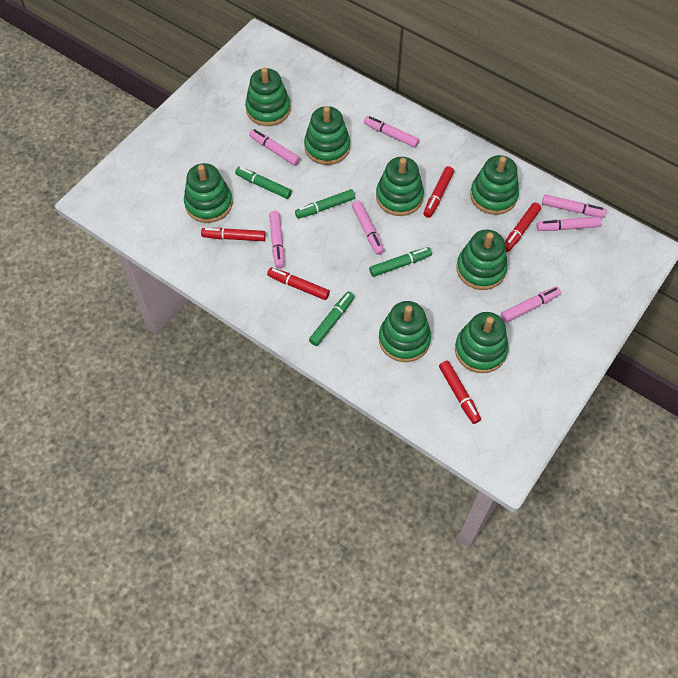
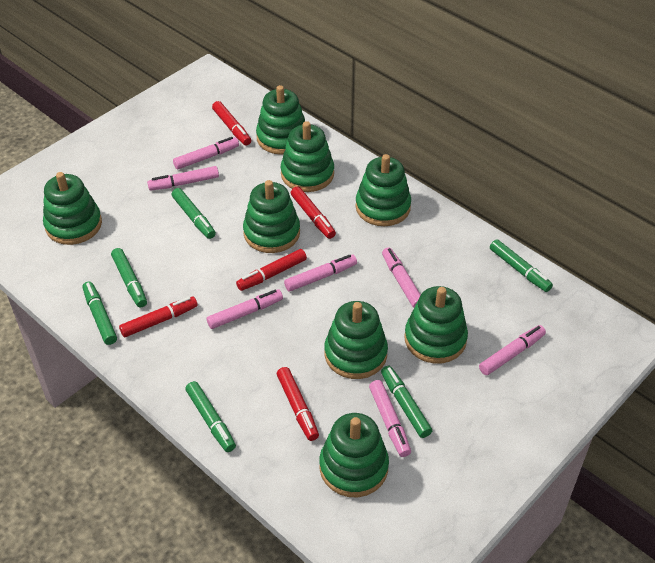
green marker: 4 -> 6

